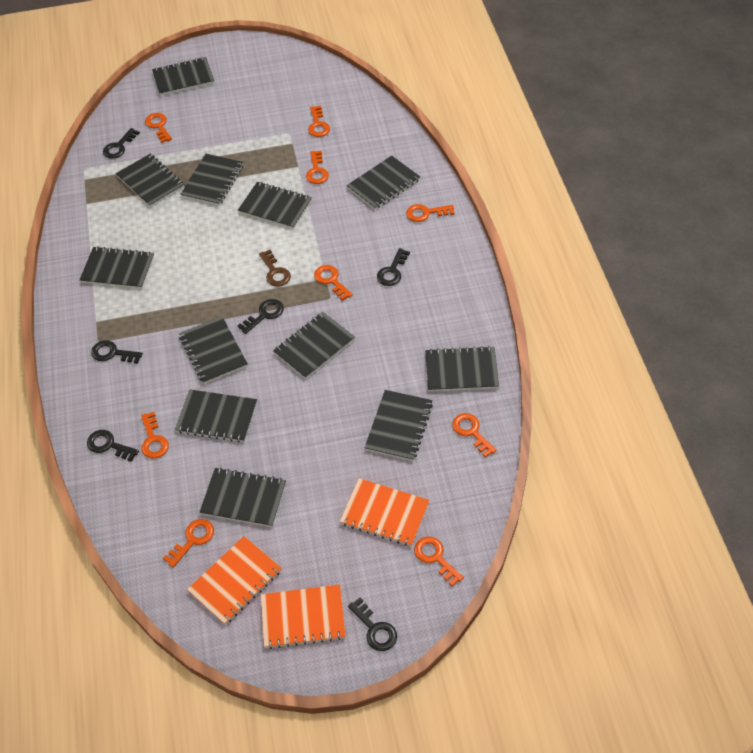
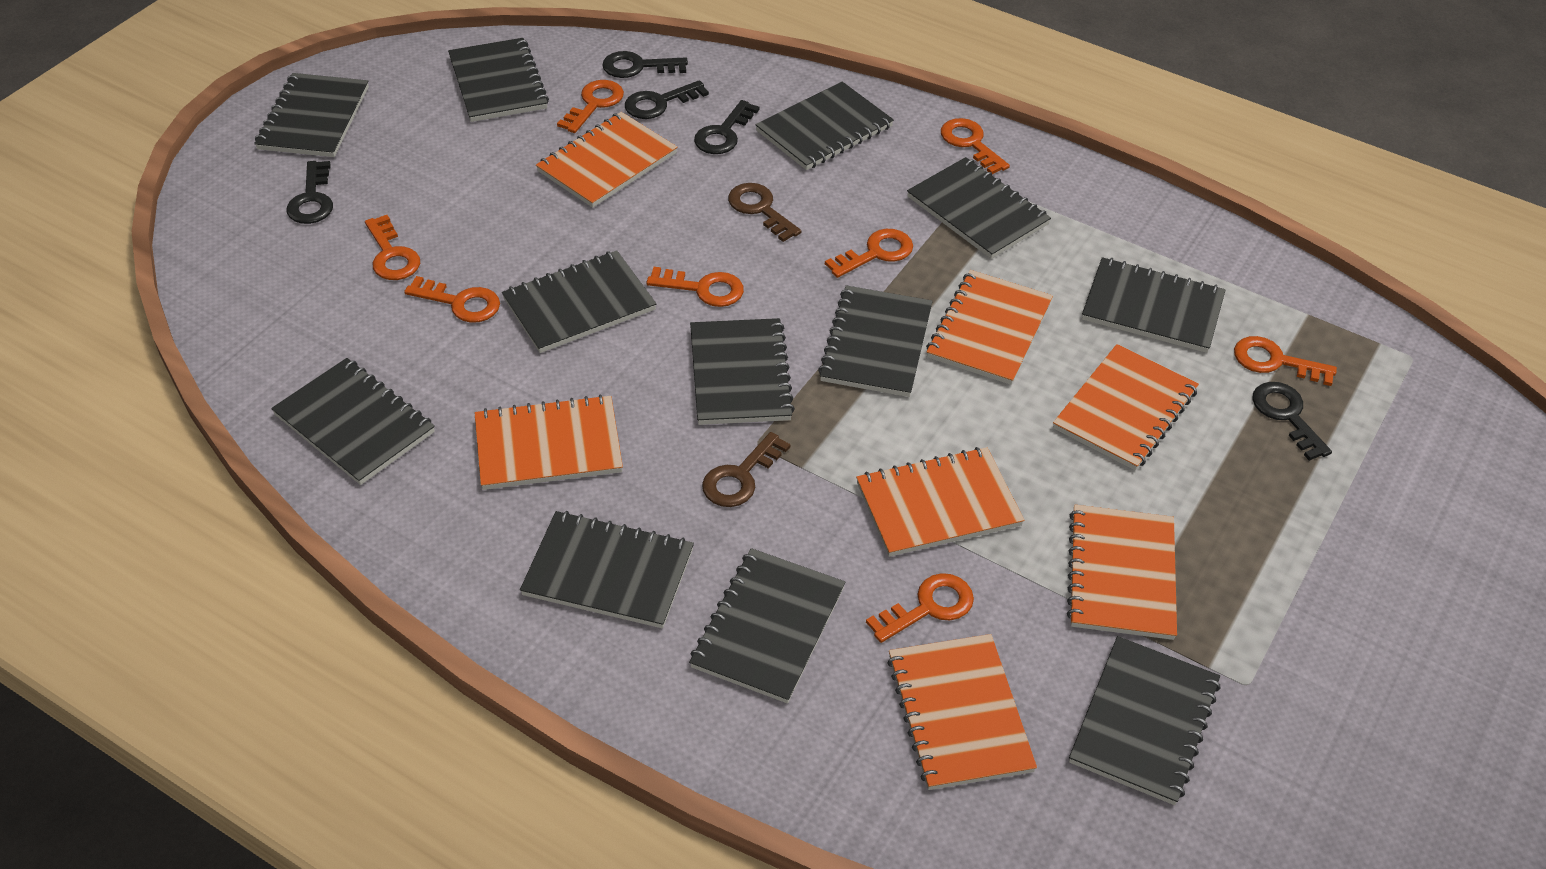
black key: 6 -> 5
brown key: 1 -> 2
orange key: 9 -> 8
orange notebook: 3 -> 7

